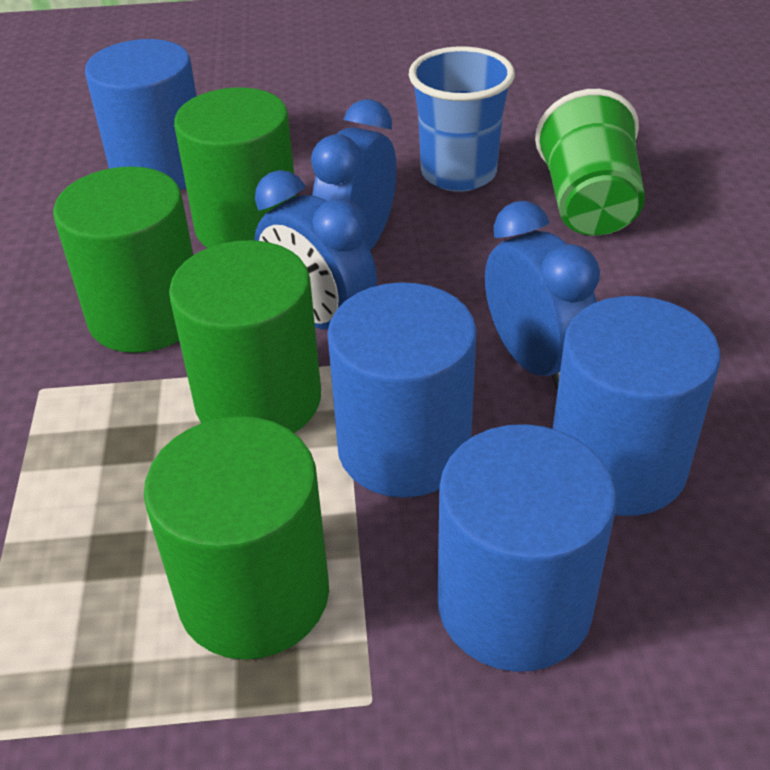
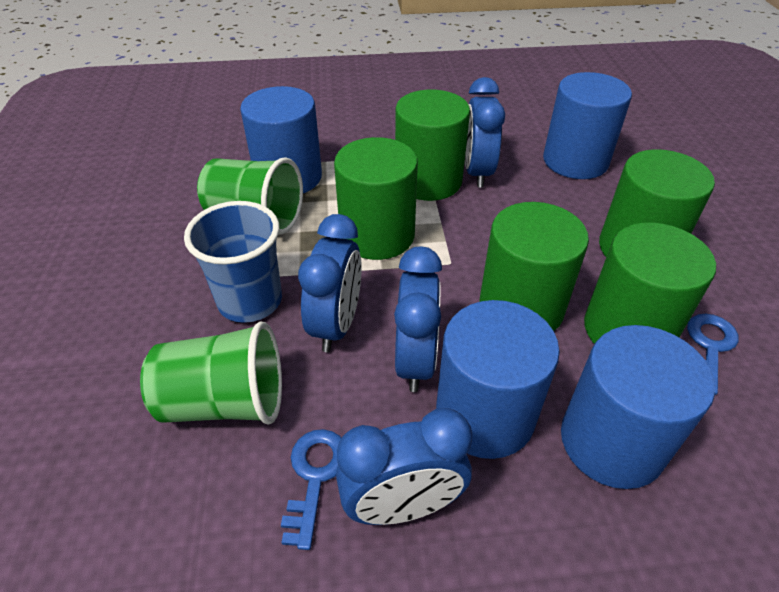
blue clock: 3 -> 4
blue key: 0 -> 2
green cup: 1 -> 2
green cylinder: 4 -> 5

